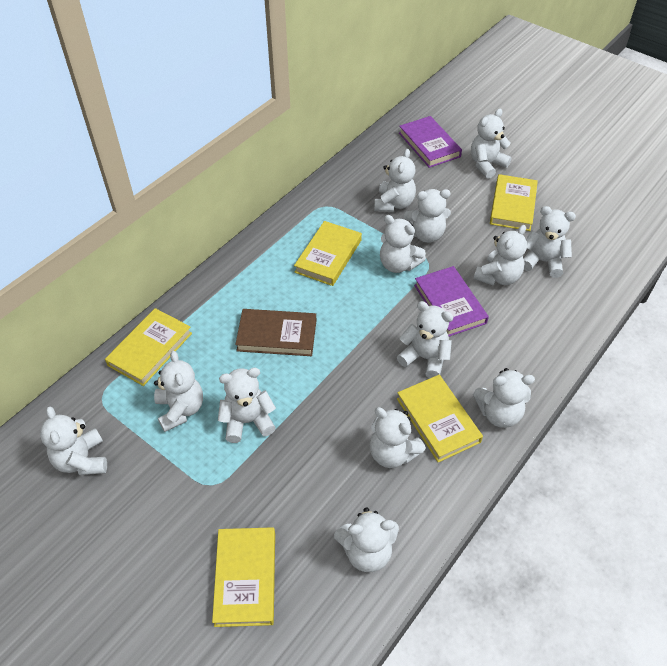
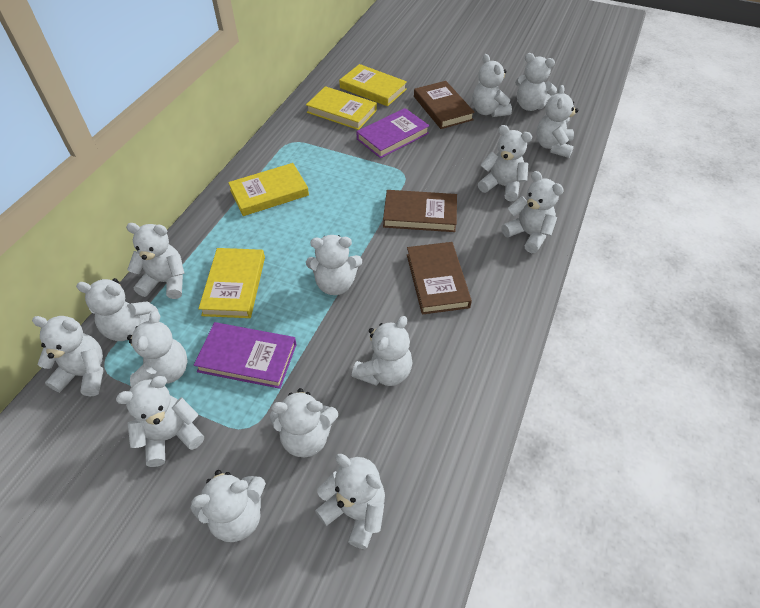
brown book: 1 -> 3
white teddy bear: 13 -> 15
yellow book: 5 -> 4

